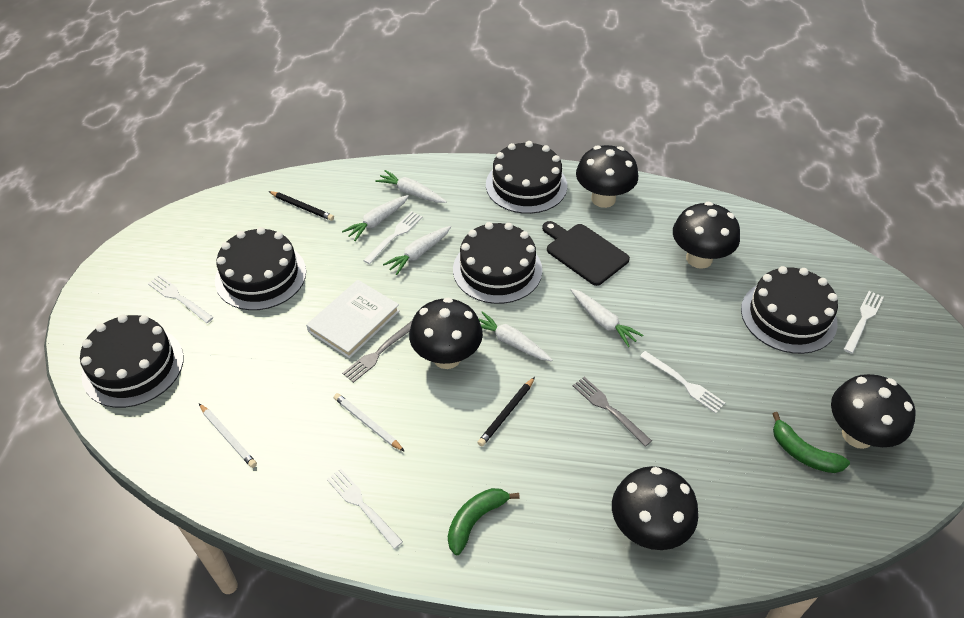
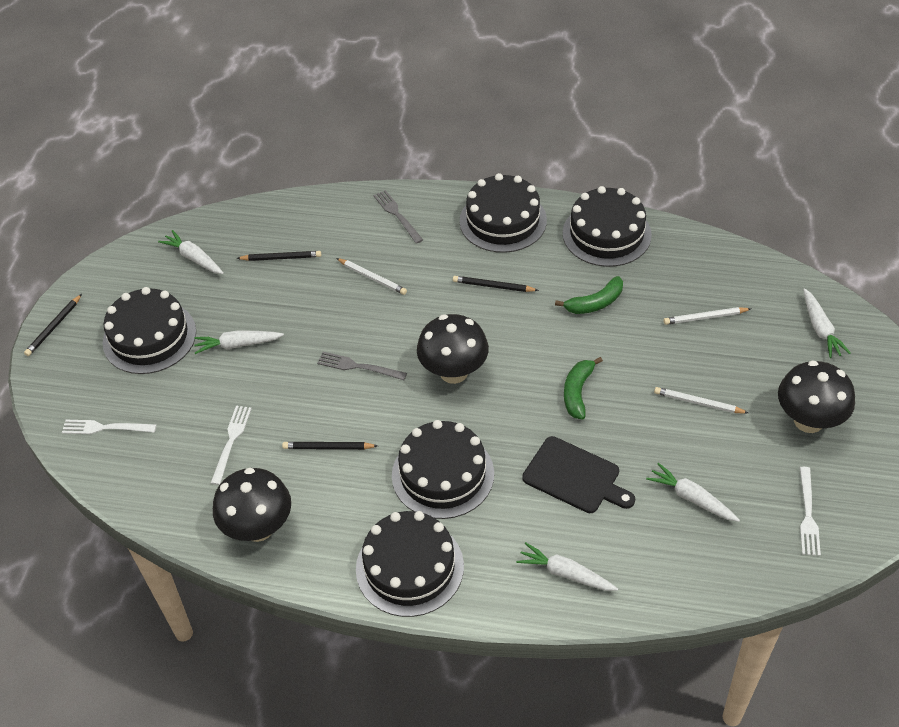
black mushroom: 5 -> 3
black pencil: 2 -> 4
white book: 1 -> 0
white fork: 5 -> 3
white pencil: 2 -> 3

